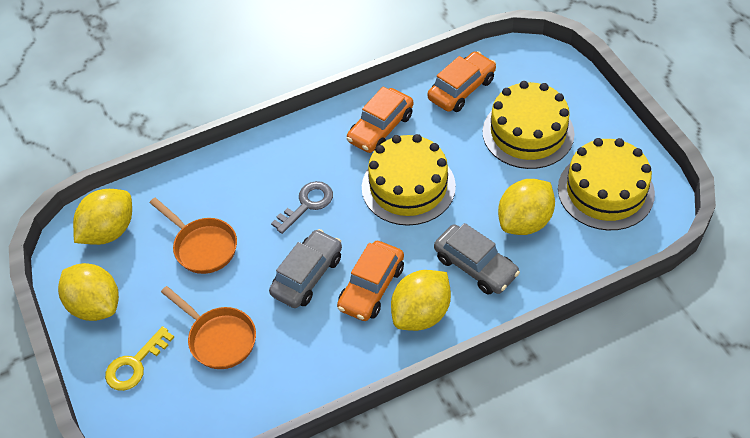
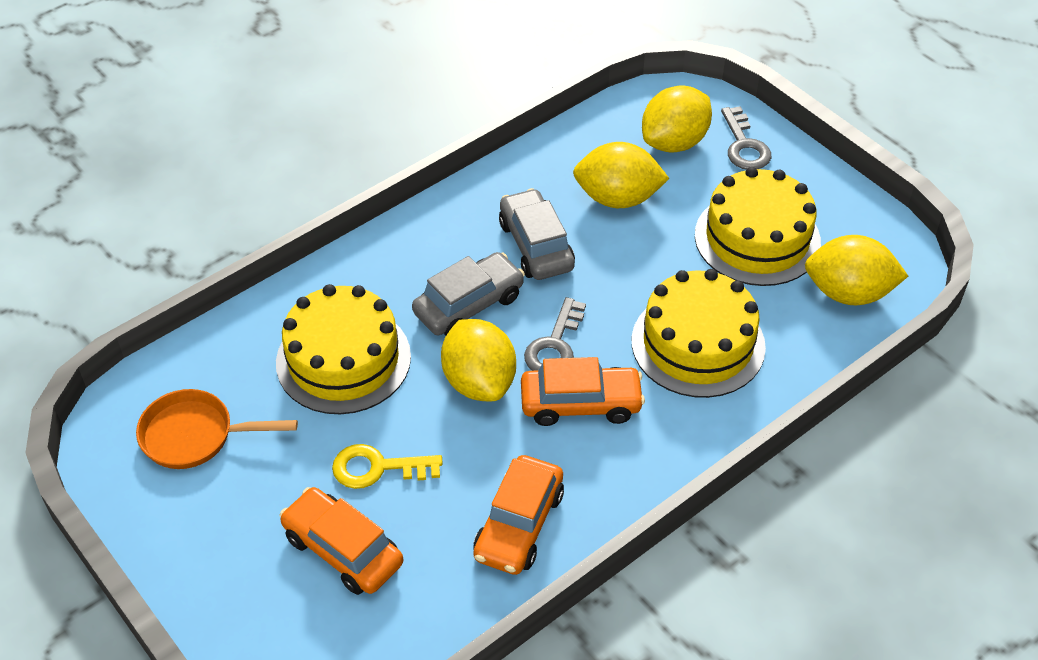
grey key: 1 -> 2
orange pan: 2 -> 1

